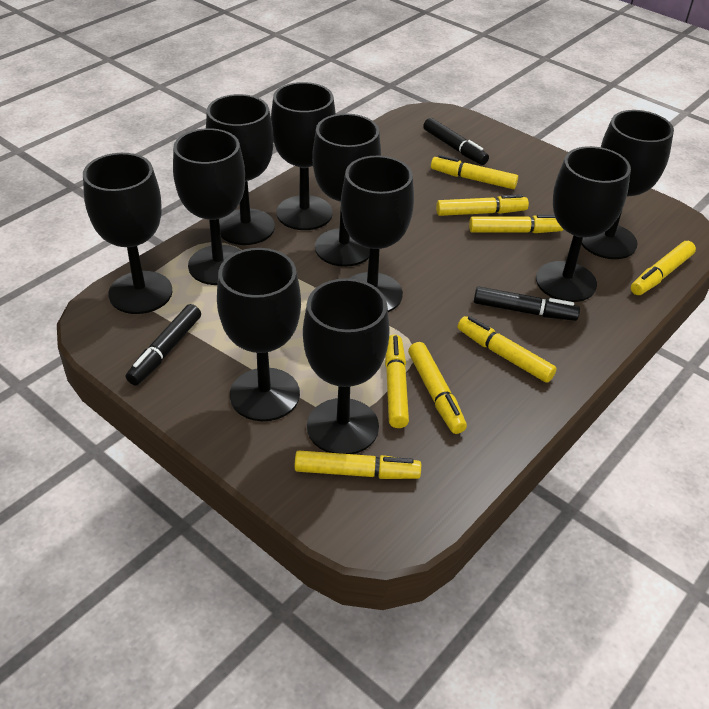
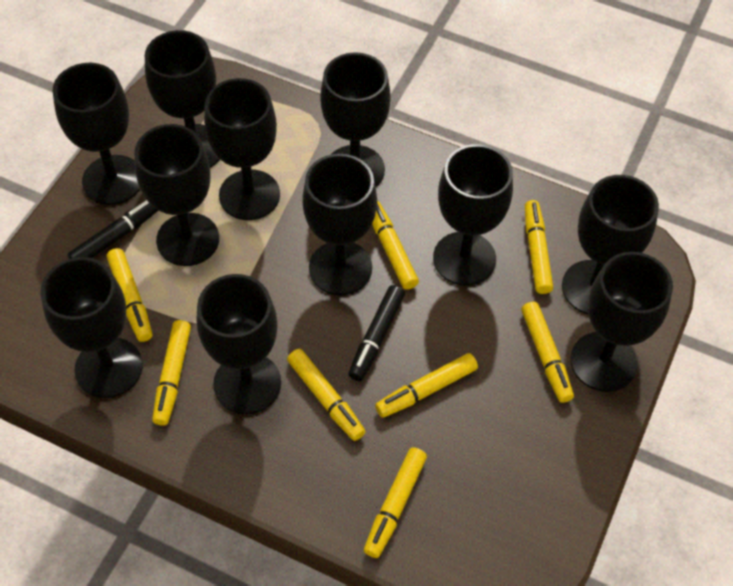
black goblet: 10 -> 11
black marker: 3 -> 2

